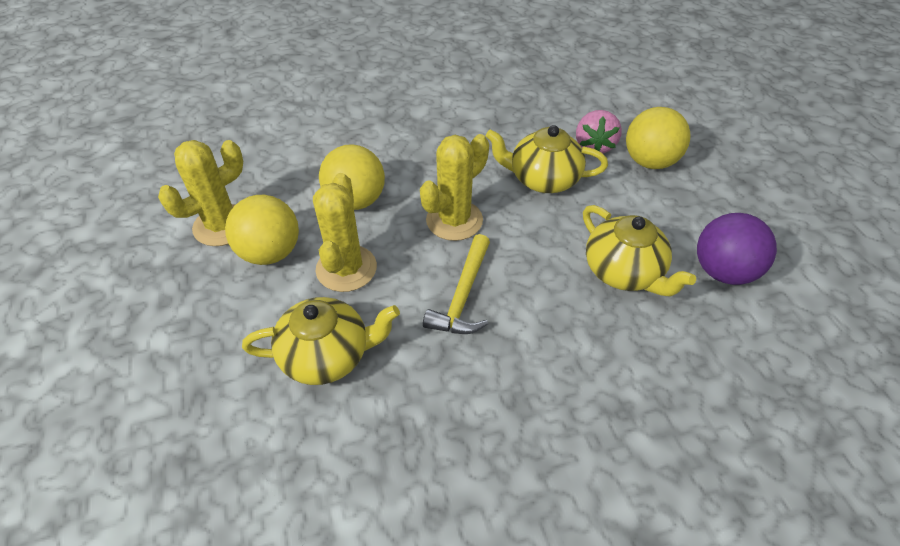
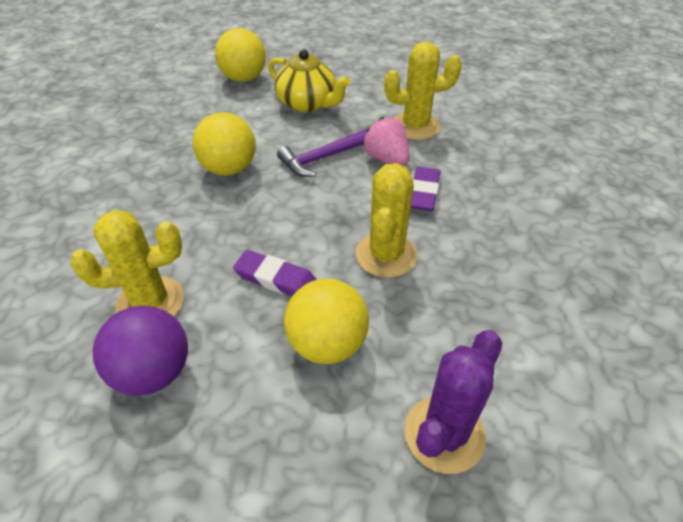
purple cactus: 0 -> 1
purple eraser: 0 -> 2
purple hammer: 0 -> 1
yellow hammer: 1 -> 0
yellow teapot: 3 -> 1

